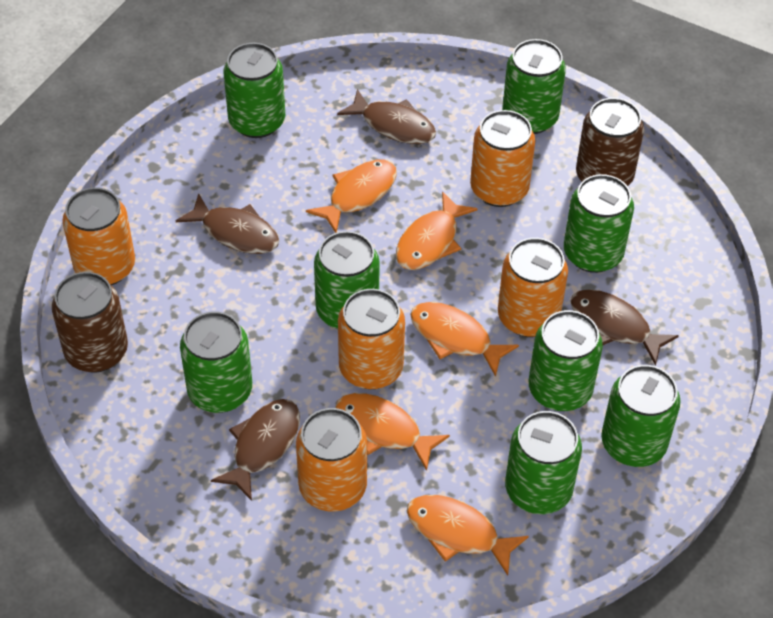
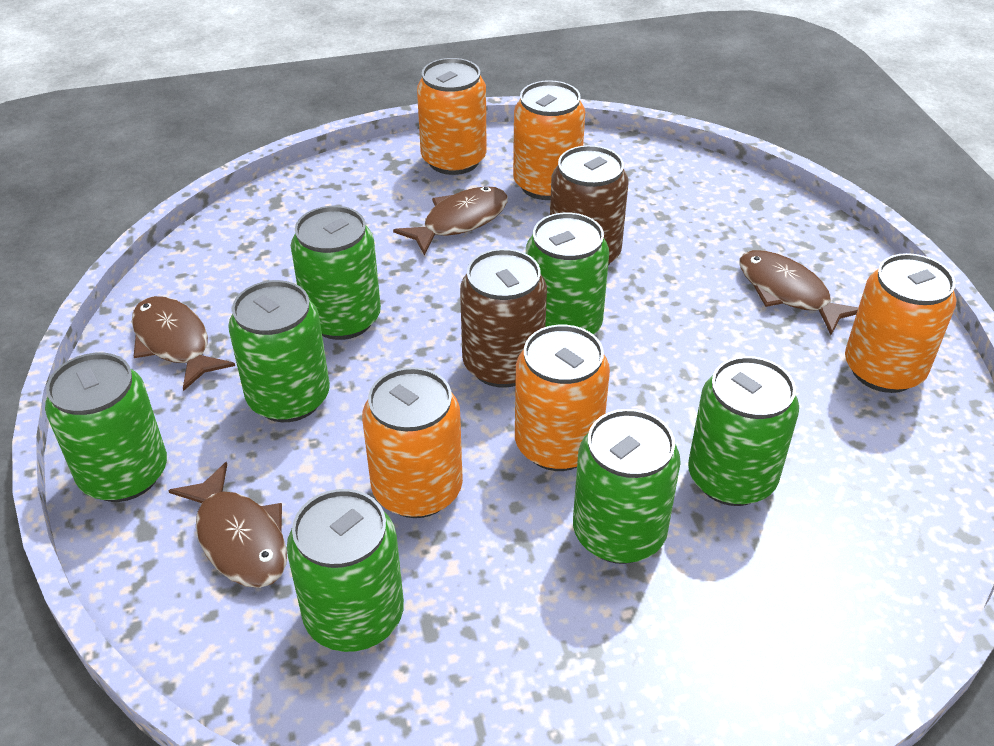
green can: 8 -> 7
orange fish: 5 -> 0

